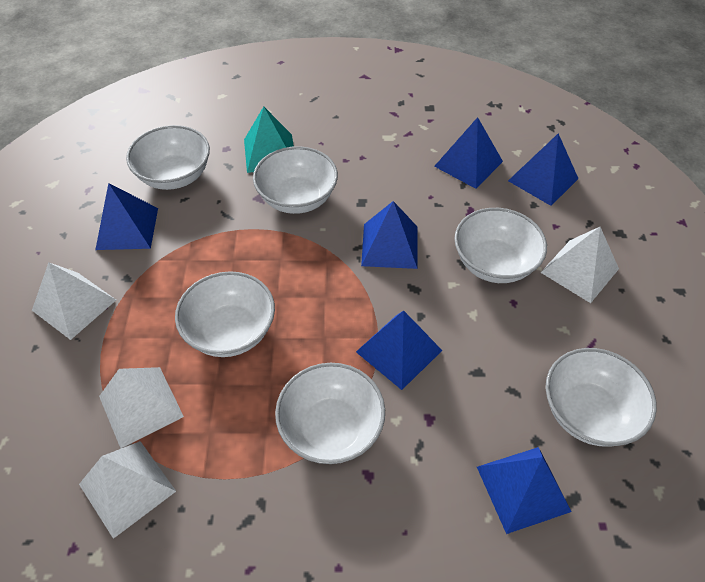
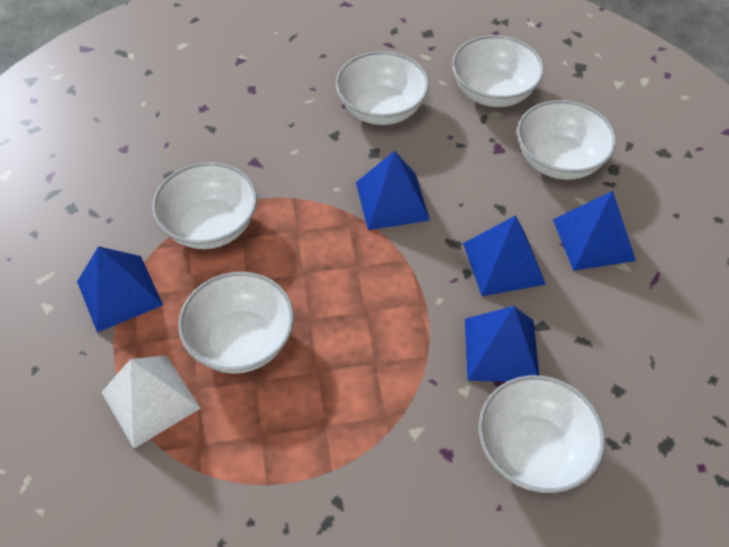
blue pyramid: 6 -> 5
turquoise pyramid: 1 -> 0
white pyramid: 4 -> 1

